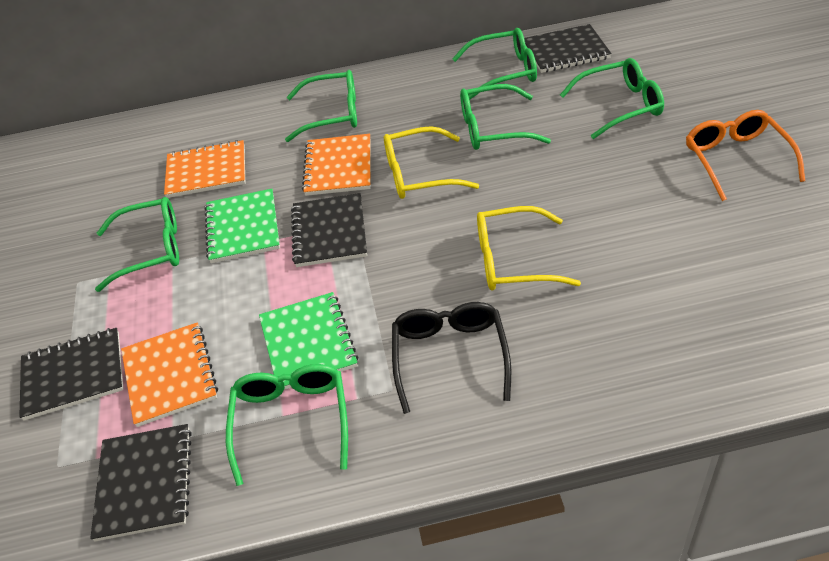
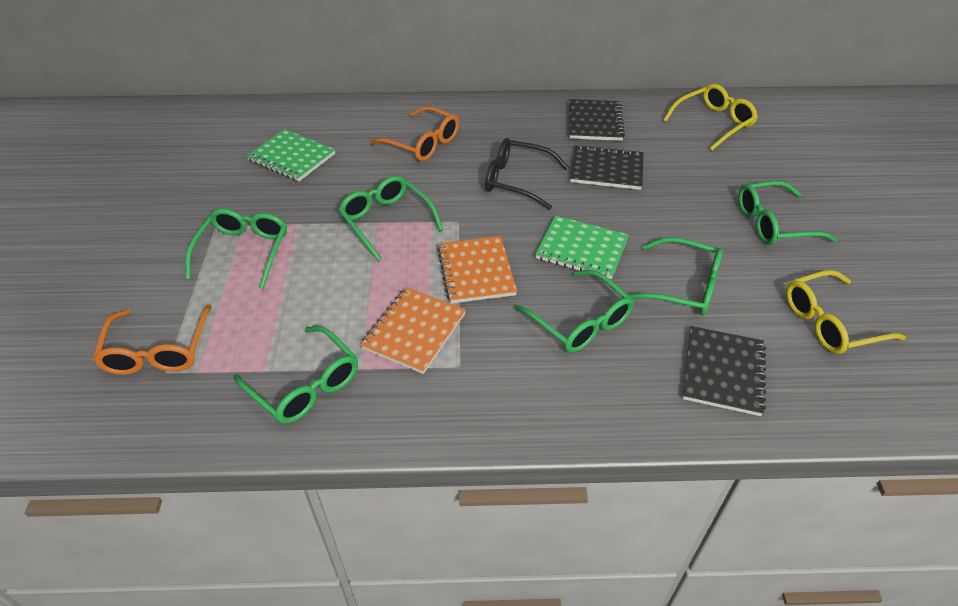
black notebook: 4 -> 3
orange glasses: 1 -> 2
orange notebook: 3 -> 2

